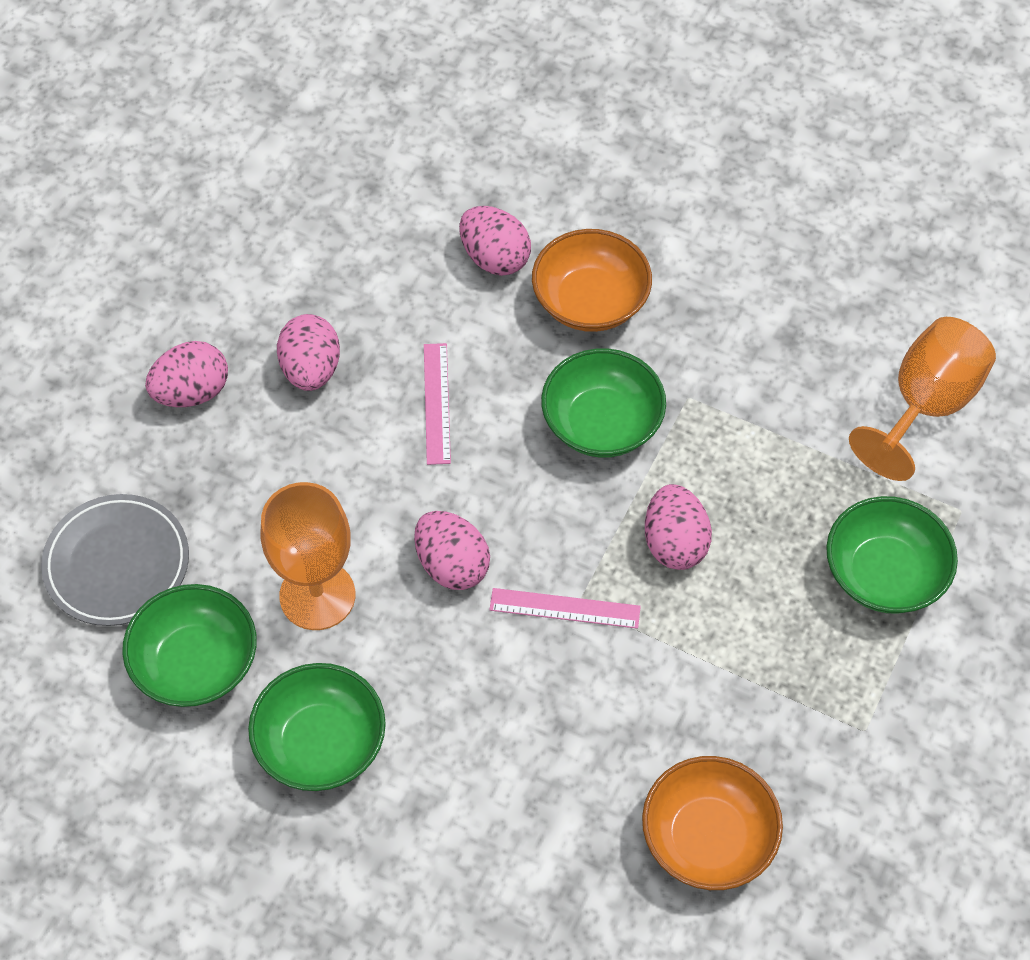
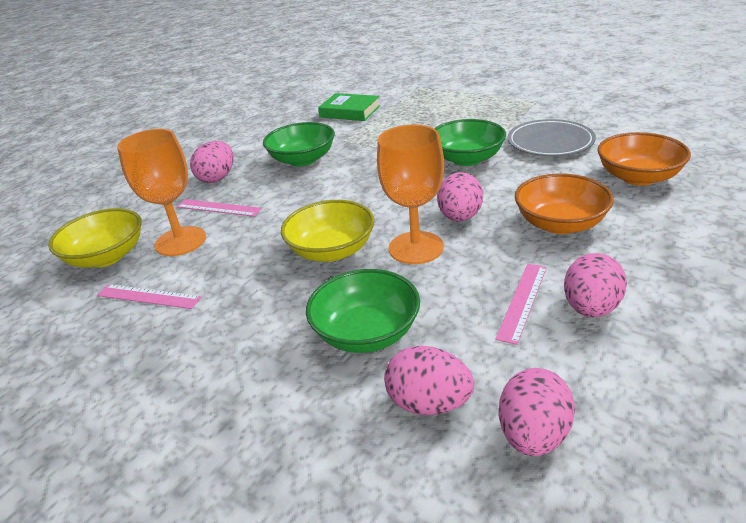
green book: 0 -> 1
green bowl: 4 -> 3
pink ruler: 2 -> 3
yellow bowl: 0 -> 2

